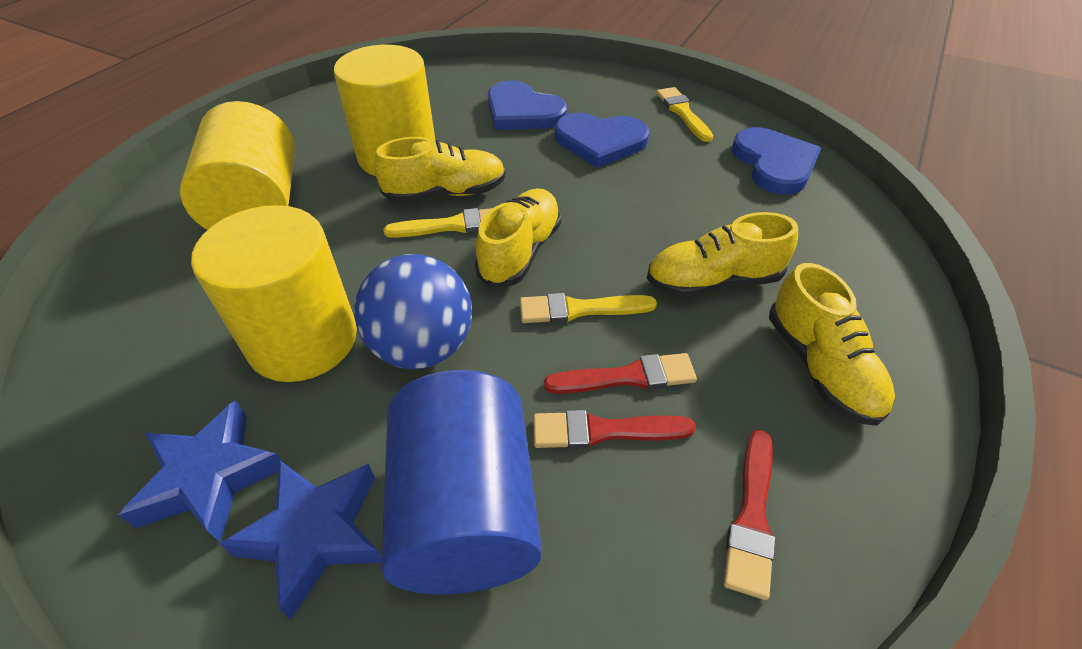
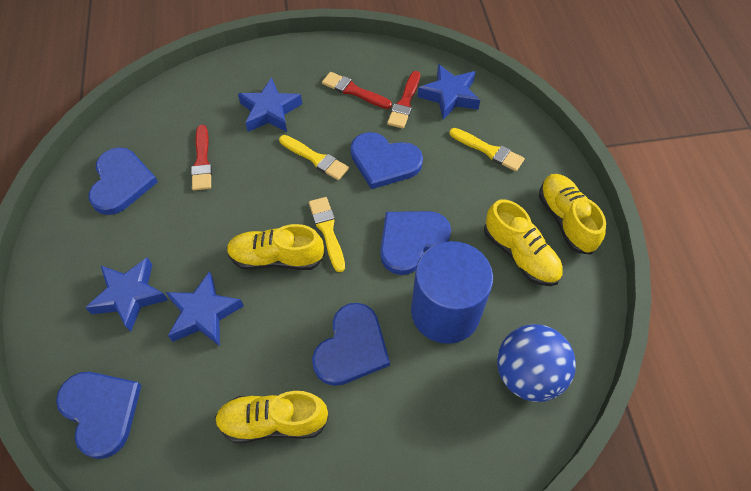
blue heart: 3 -> 5
blue star: 2 -> 4
yellow cylinder: 3 -> 0

